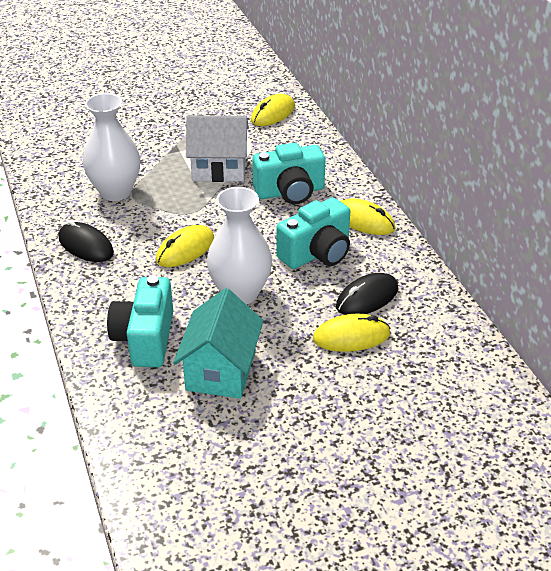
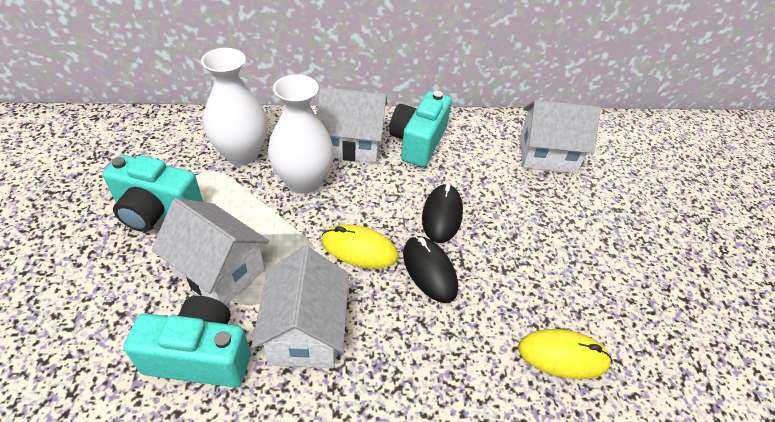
turquoise house: 1 -> 0
white house: 1 -> 4
yellow mouse: 4 -> 2

